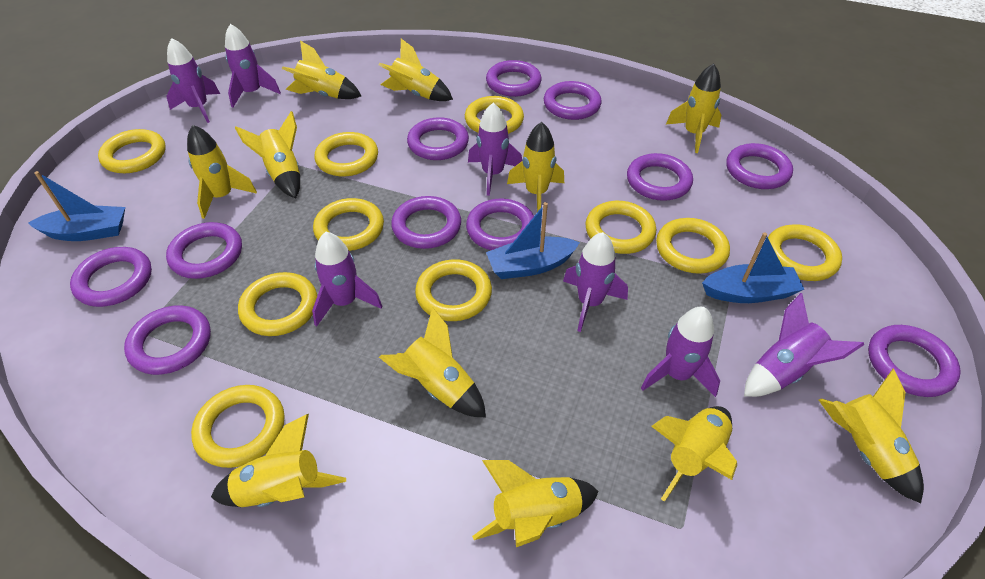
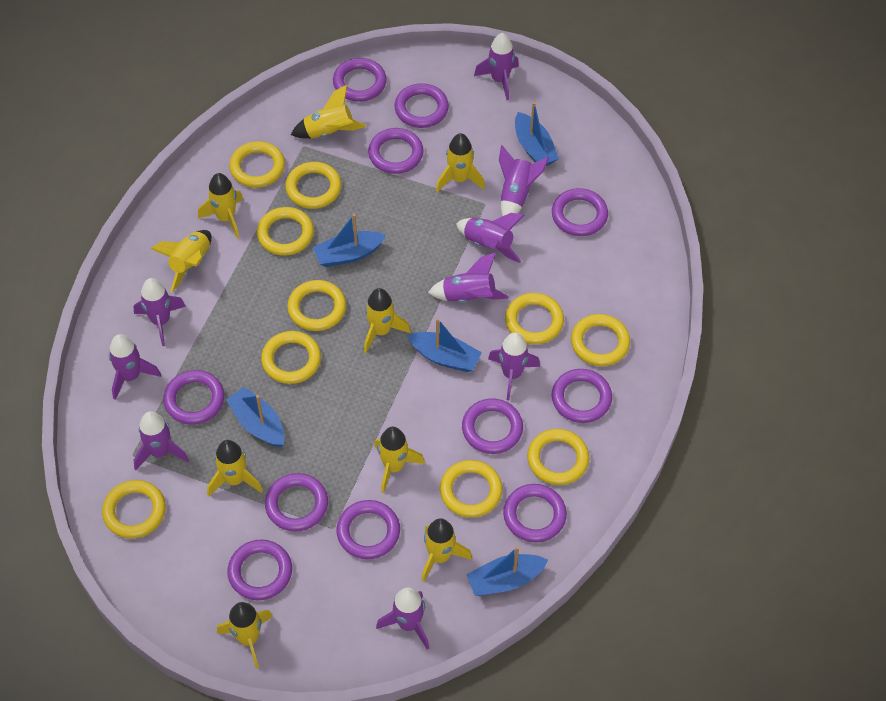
blue boat: 3 -> 5
purple rocket: 7 -> 9
yellow rocket: 11 -> 9

